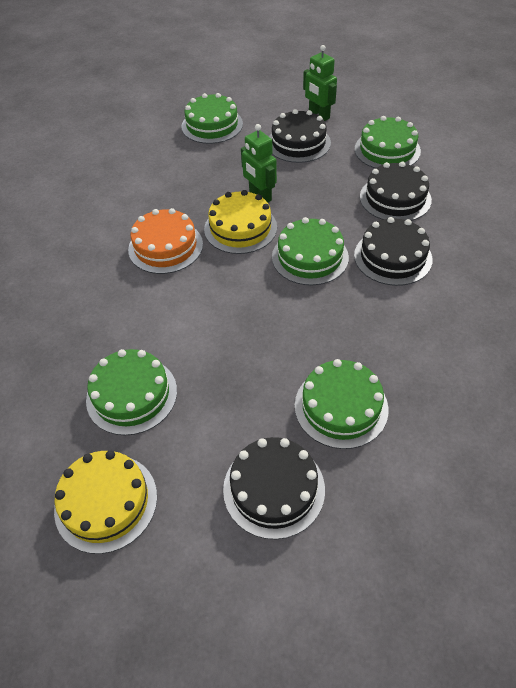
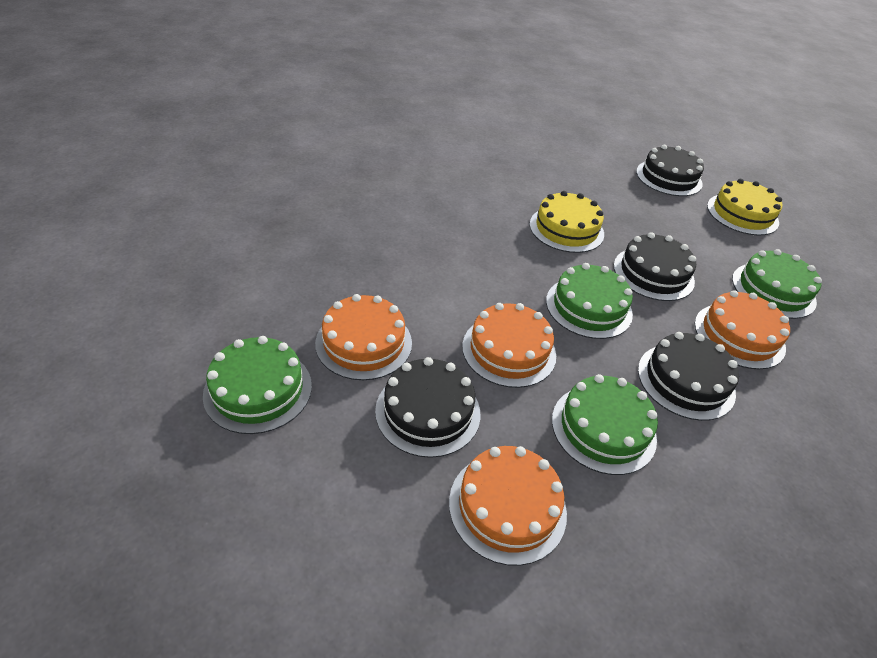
green cake: 5 -> 4
green robot: 2 -> 0
orange cake: 1 -> 4

